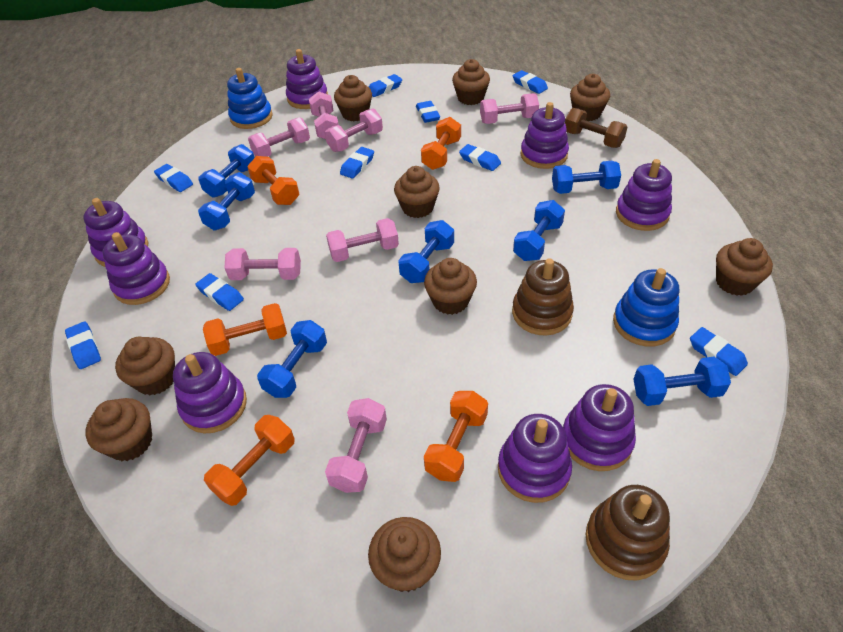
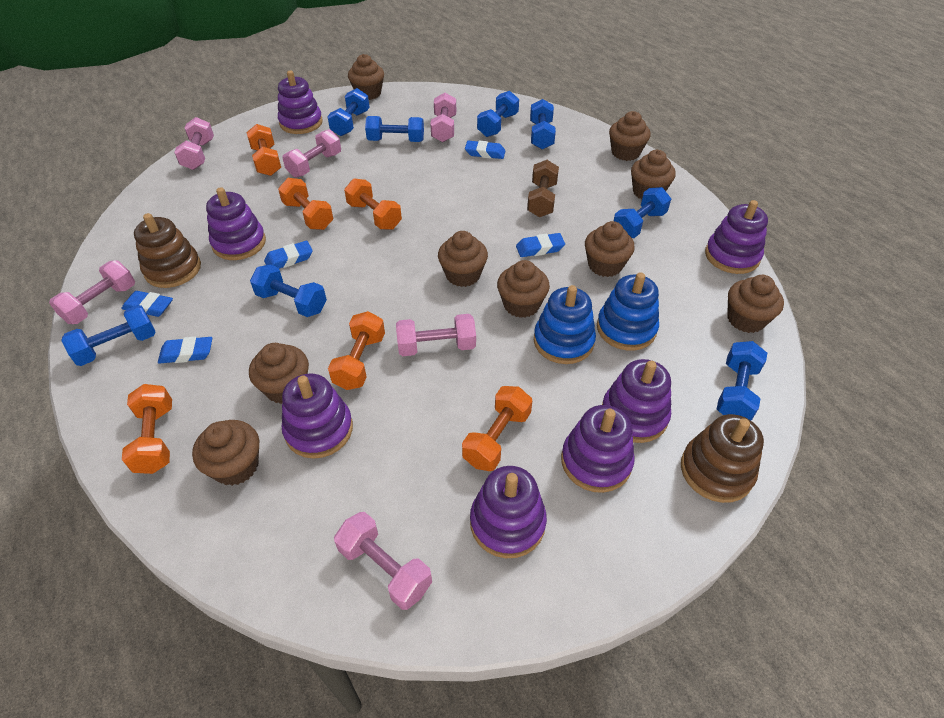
blue dumbbell: 7 -> 8
blue eraser: 9 -> 5
orange dumbbell: 5 -> 6
pink dumbbell: 7 -> 6
purple stacking toy: 8 -> 7

